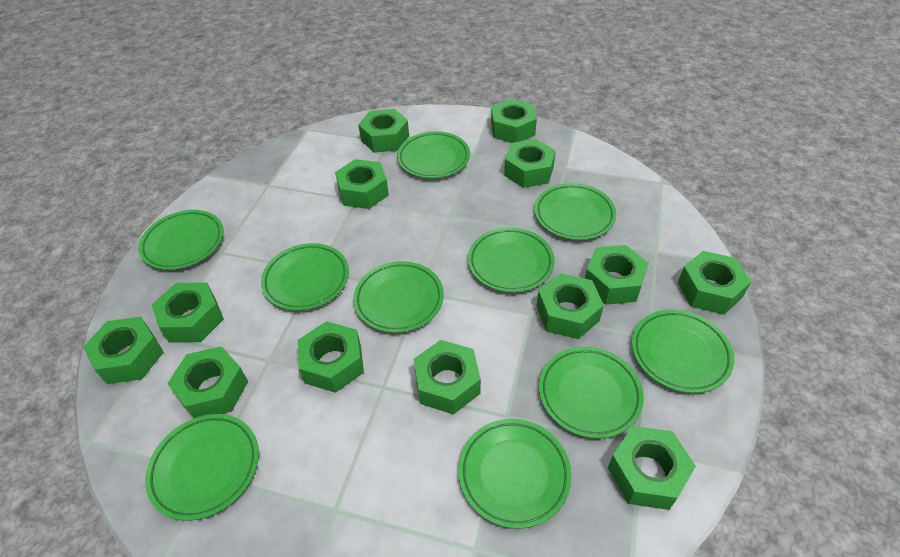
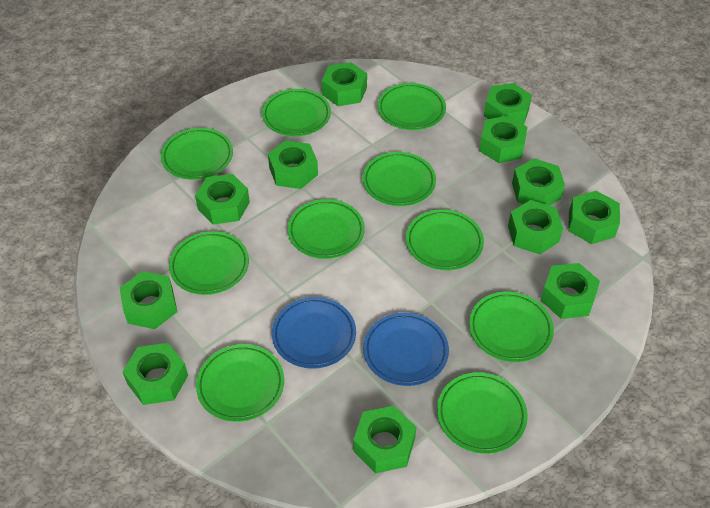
blue plate: 0 -> 2
green nut: 13 -> 12

